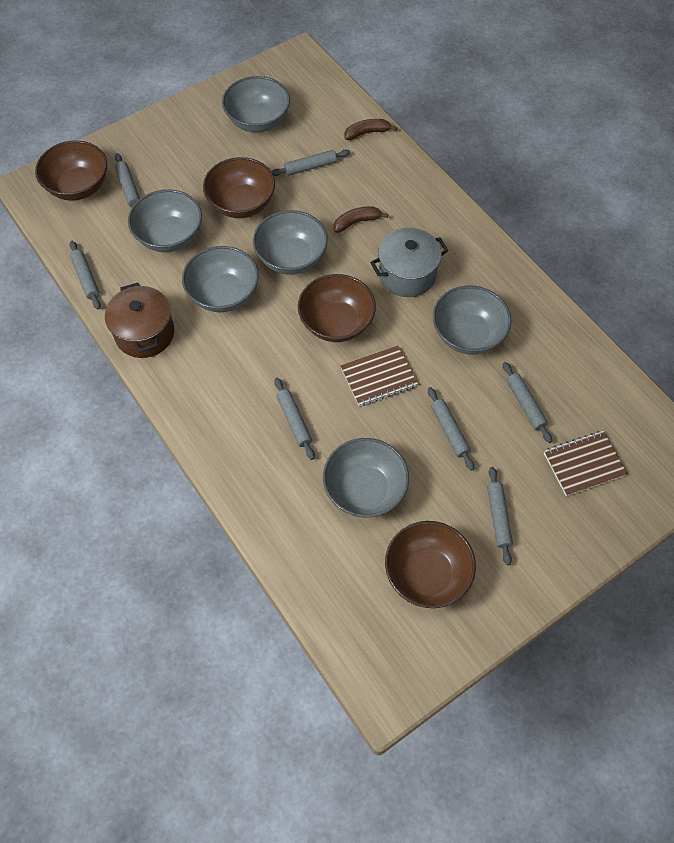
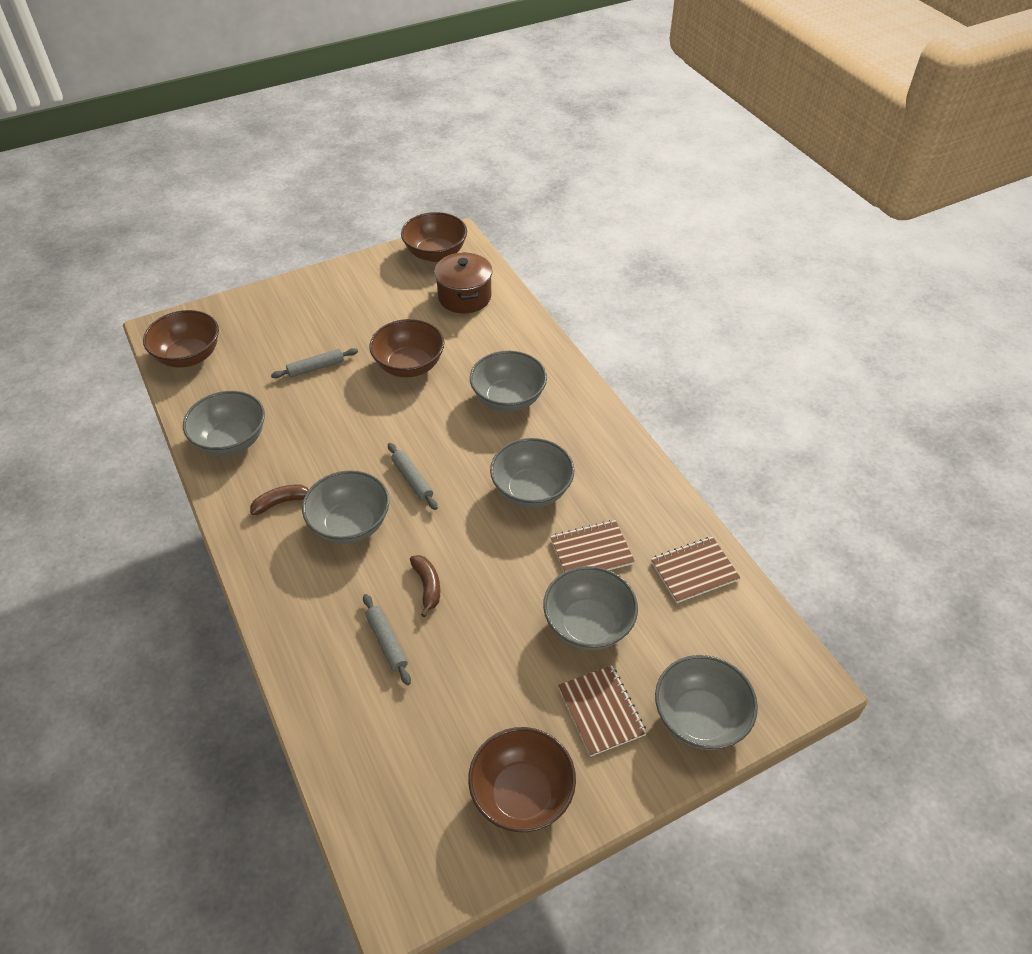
brown notebook: 2 -> 3
grey pot: 1 -> 0
grey rolling pin: 7 -> 3

